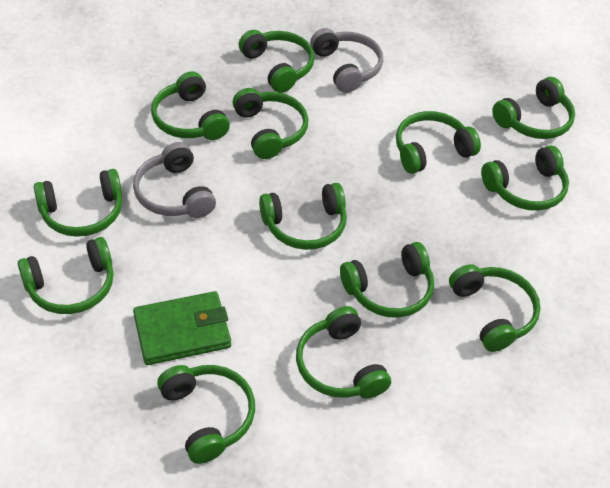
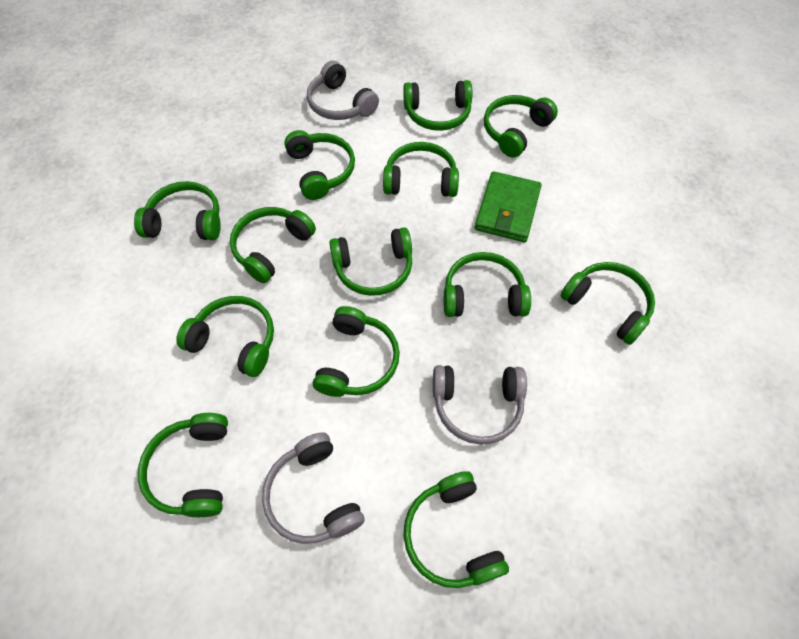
grey headphones: 2 -> 3

